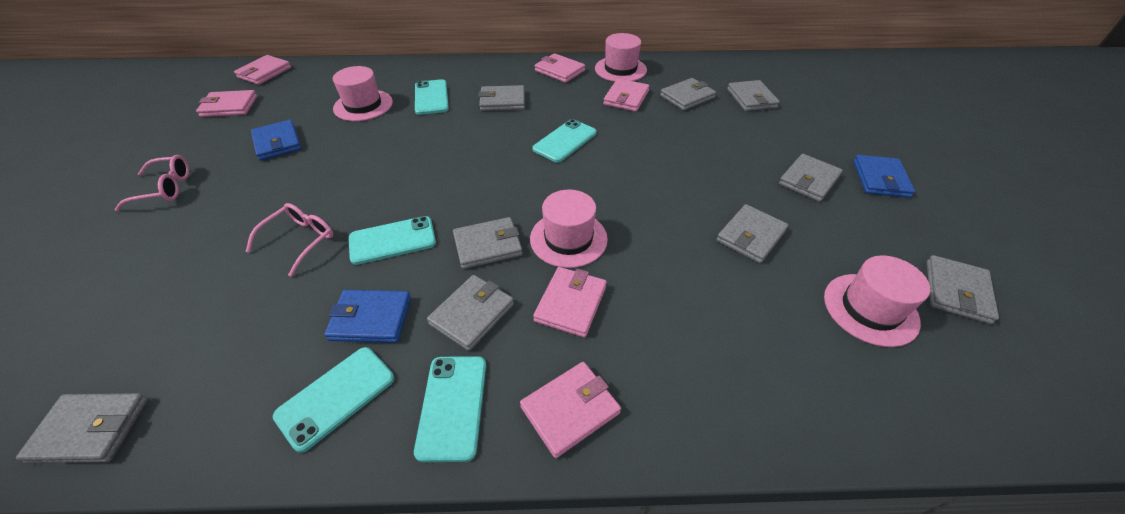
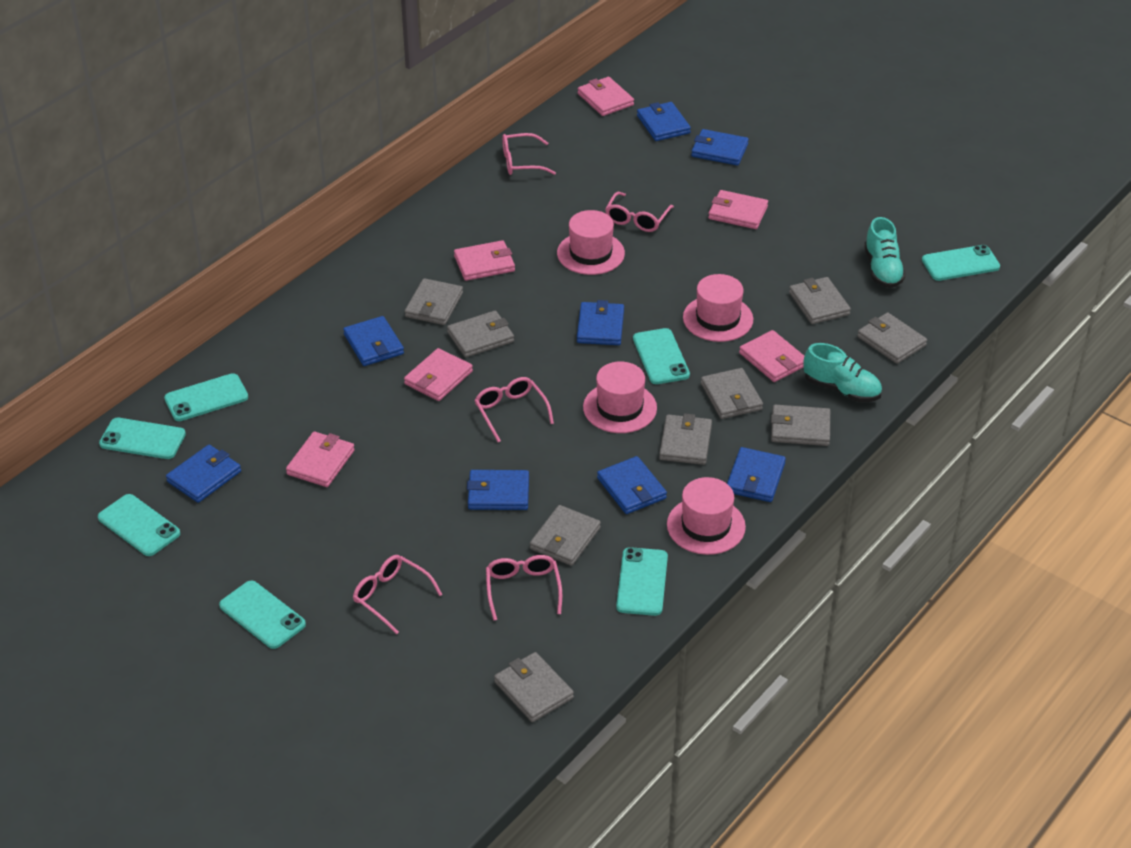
blue wallet: 3 -> 8
pink glasses: 2 -> 5
turquoise phone: 5 -> 7
turquoise shoe: 0 -> 2

